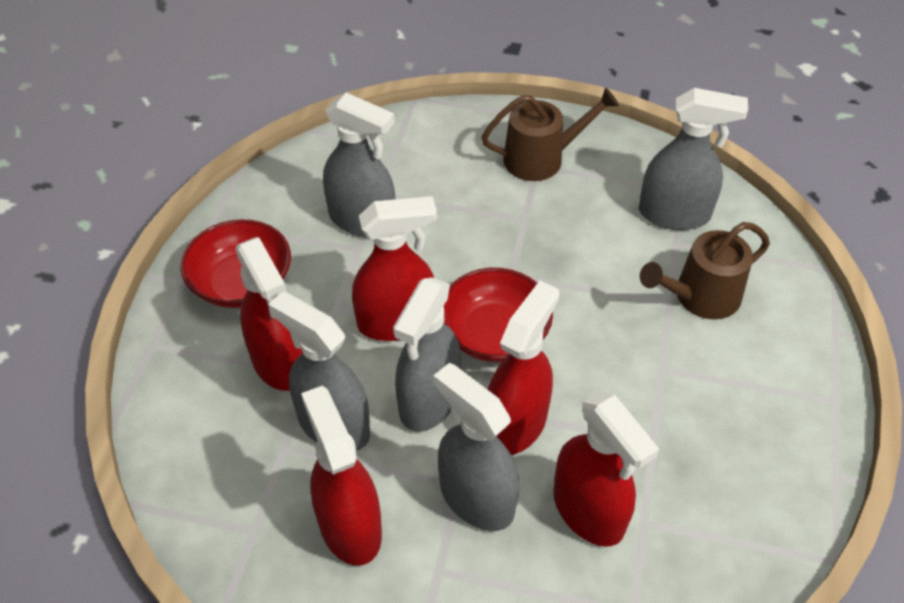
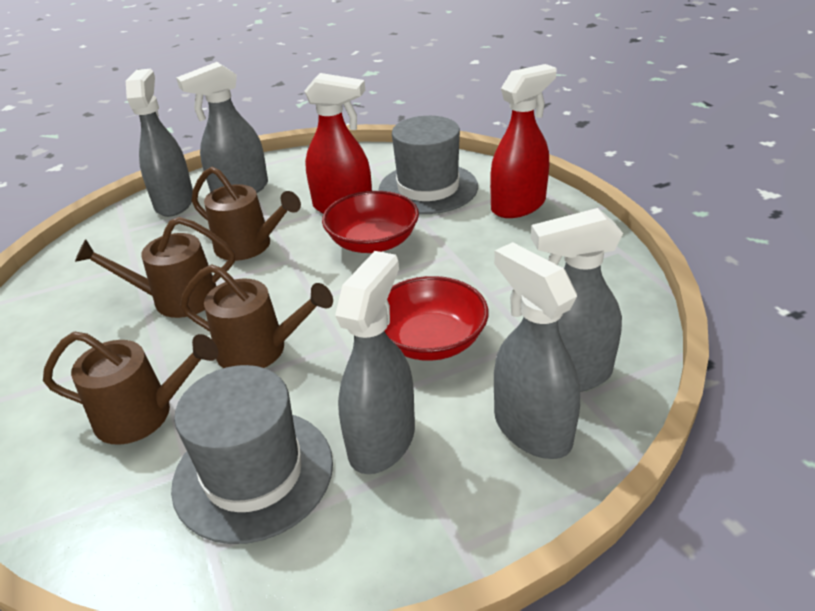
brown watering can: 2 -> 4
grey hat: 0 -> 2
red spray bottle: 5 -> 2

